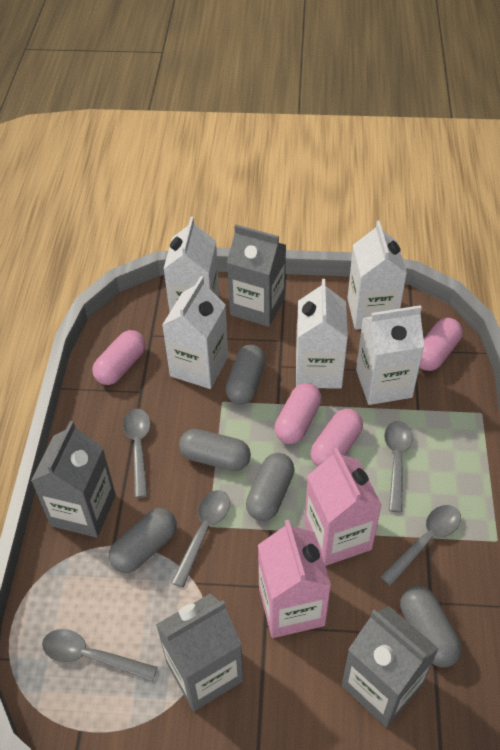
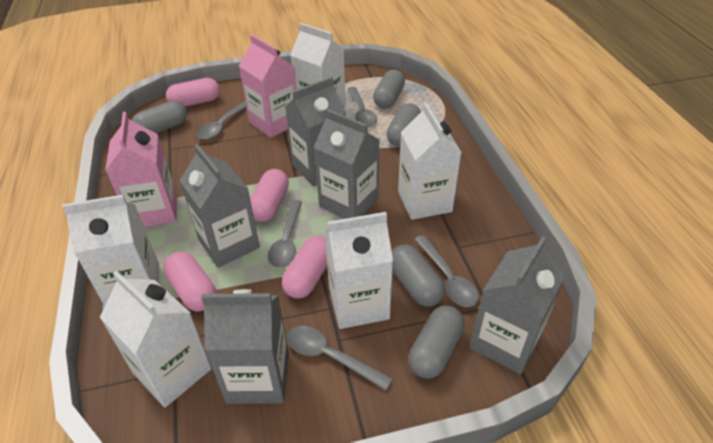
grey carton: 4 -> 5

